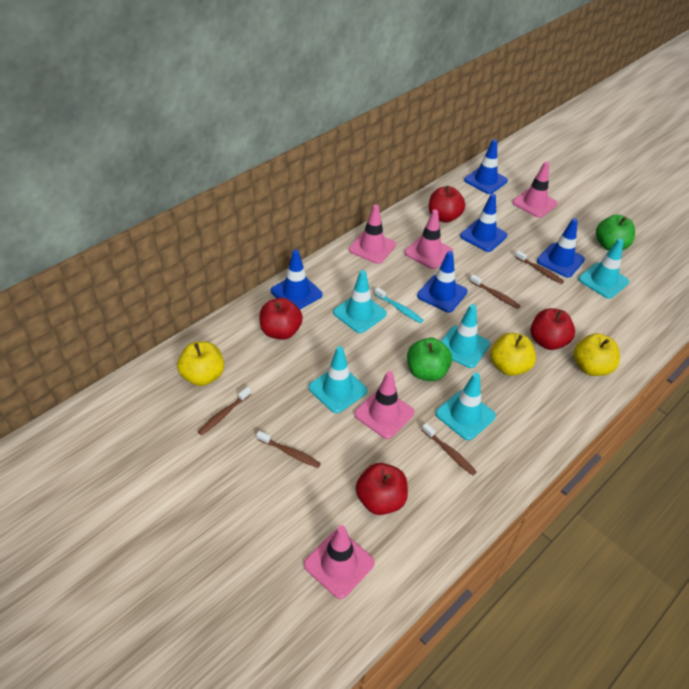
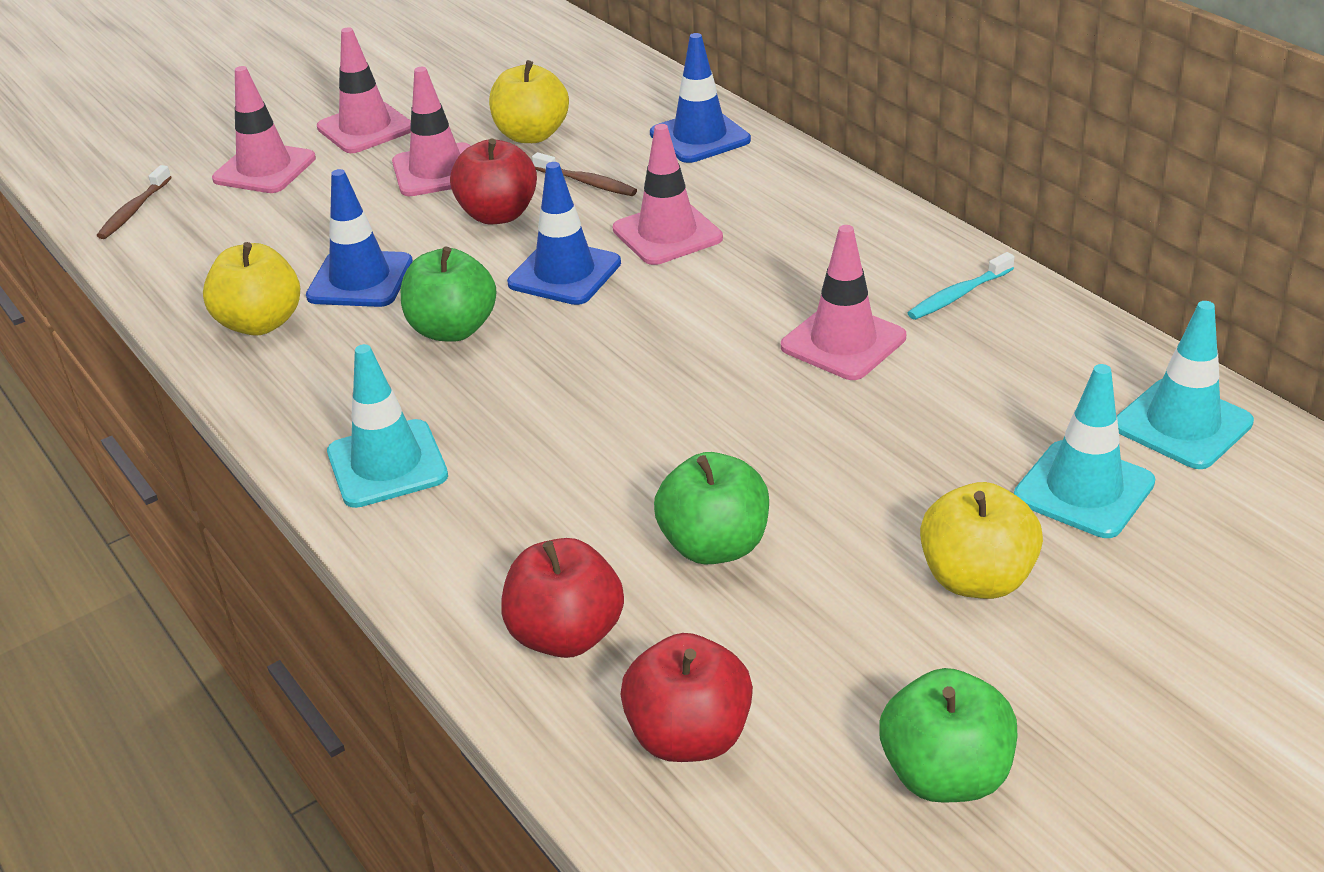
blue traffic cone: 5 -> 3
brown toothbrush: 5 -> 2
green apple: 2 -> 3
red apple: 4 -> 3
turquoise traffic cone: 5 -> 3

